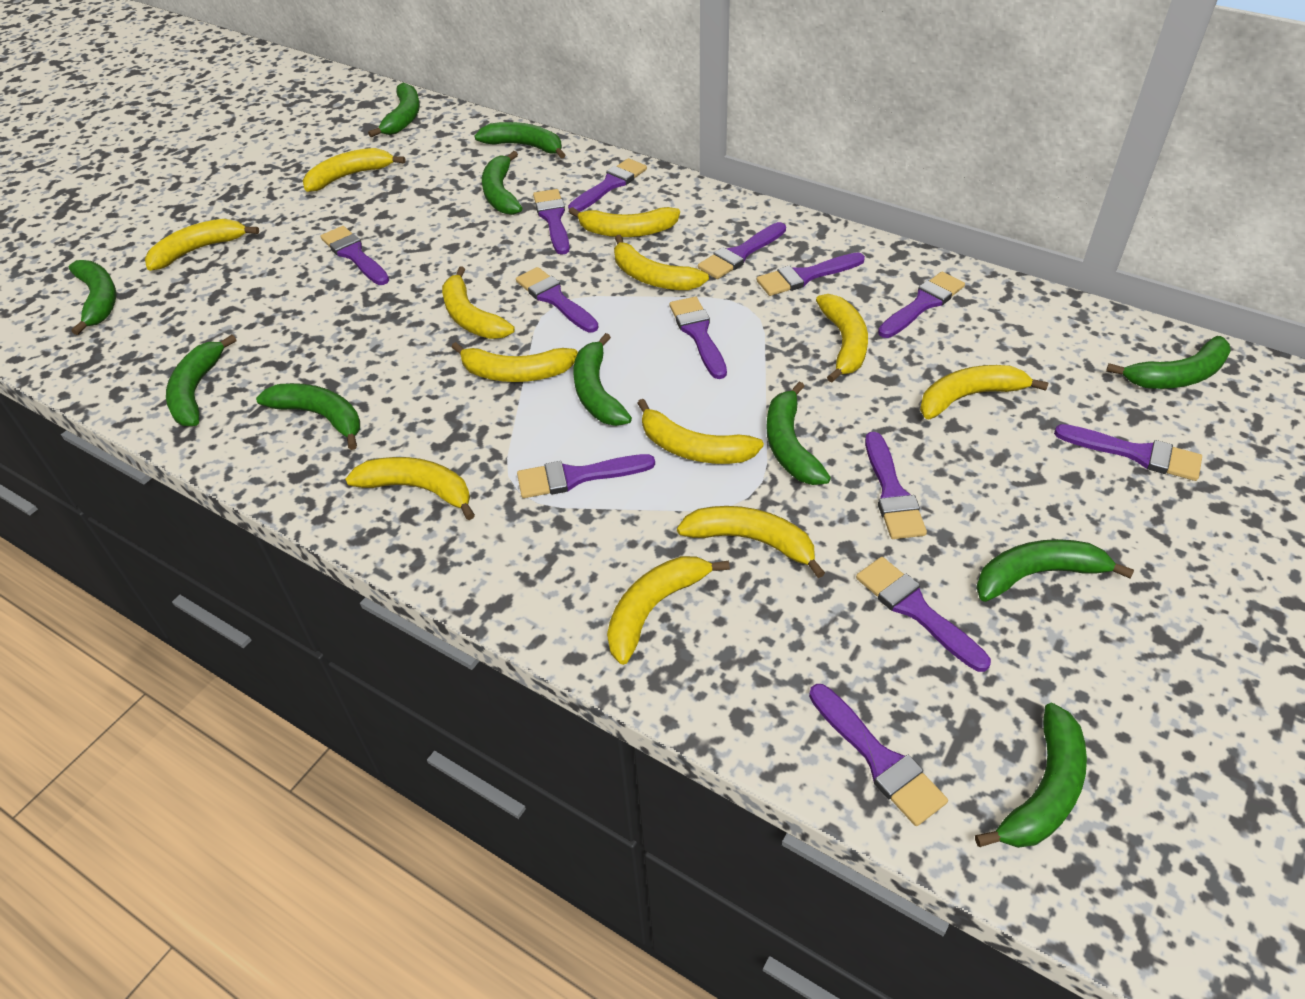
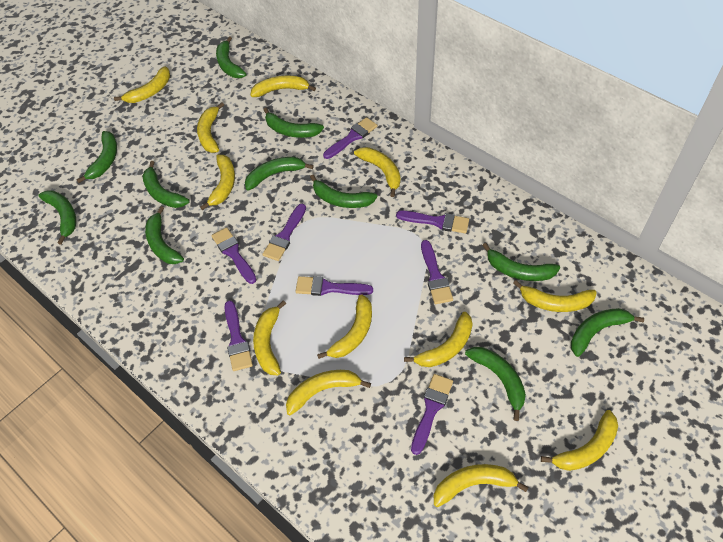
purple brush: 13 -> 8

